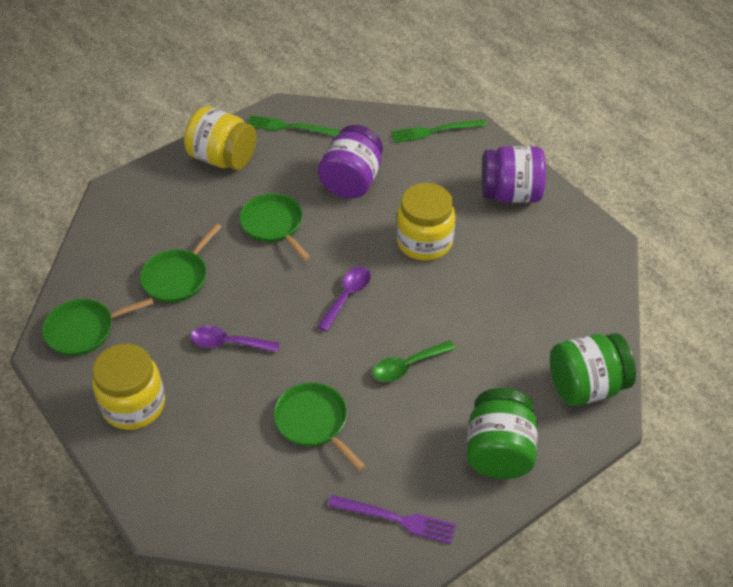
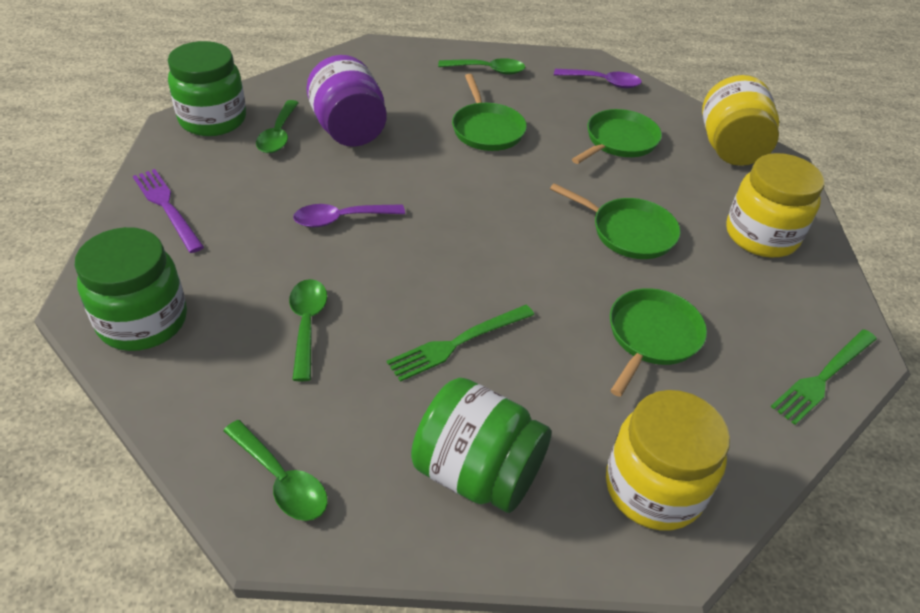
green jar: 2 -> 3
green spoon: 1 -> 4
purple jar: 2 -> 1

